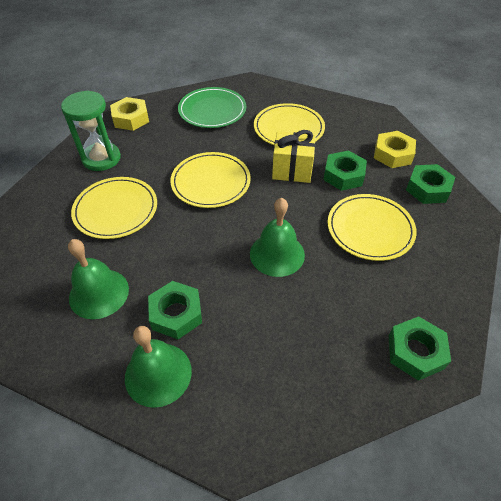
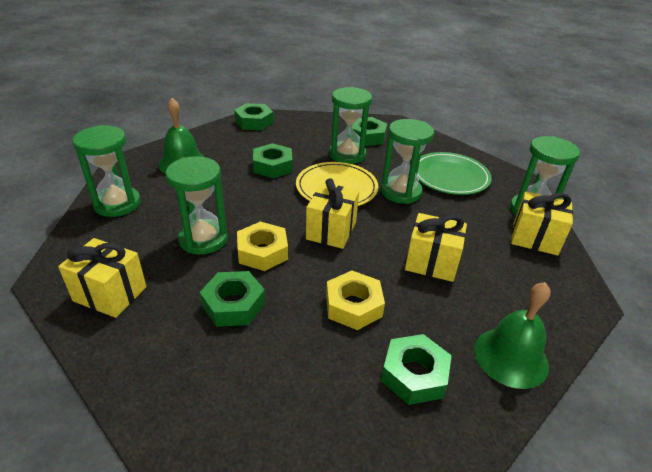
green bell: 3 -> 2
green hourglass: 1 -> 5
green nut: 4 -> 5
yellow gift: 1 -> 4
yellow plate: 4 -> 1

